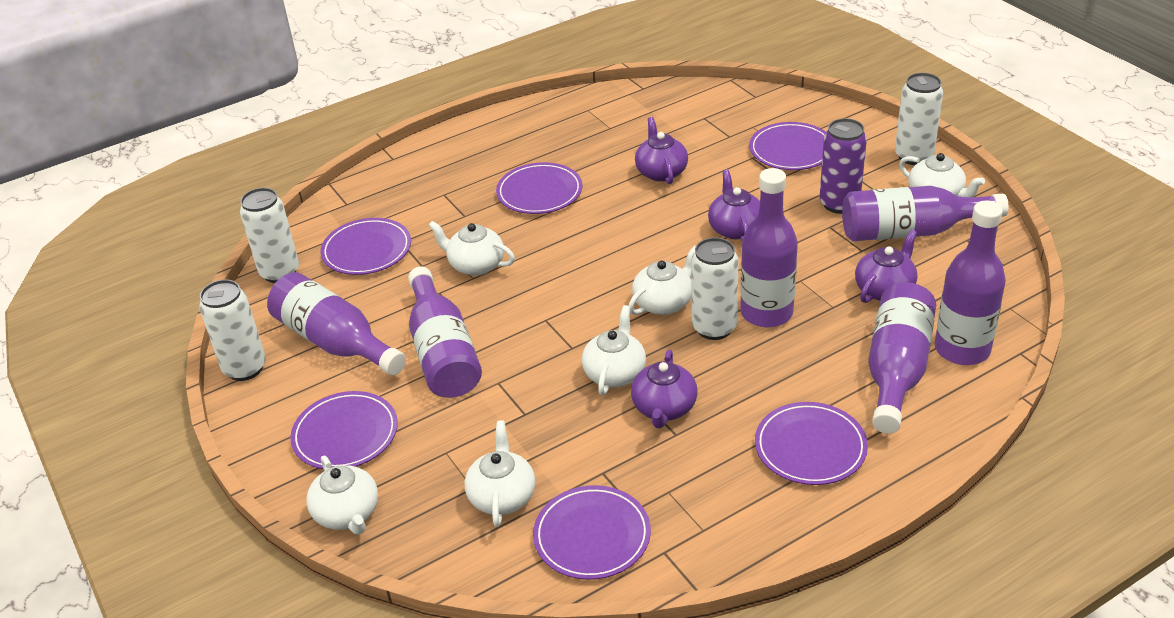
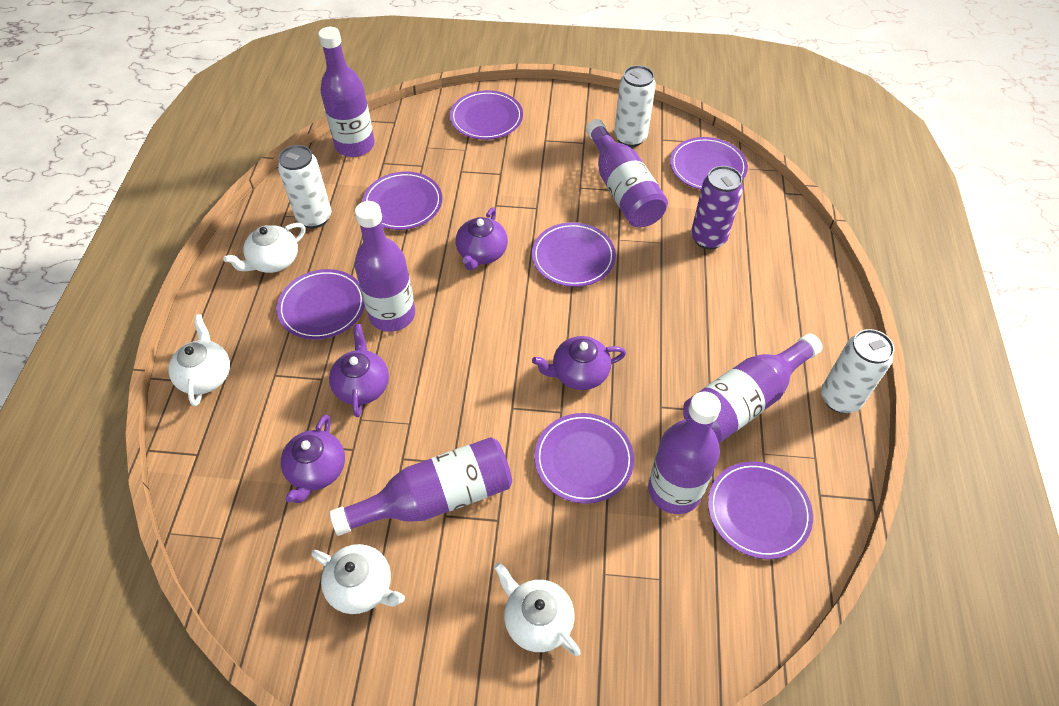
purple plate: 6 -> 7
white can: 4 -> 3
white teapot: 6 -> 4

